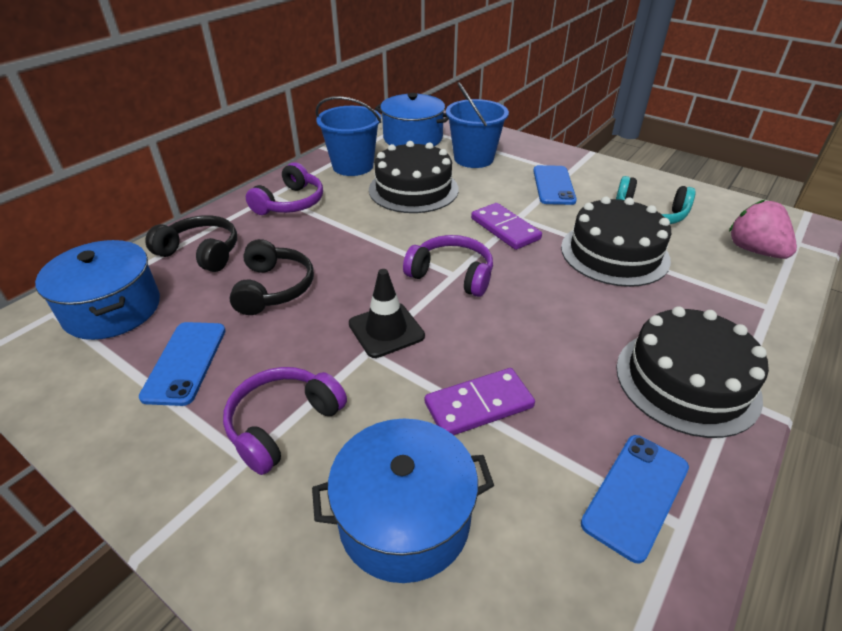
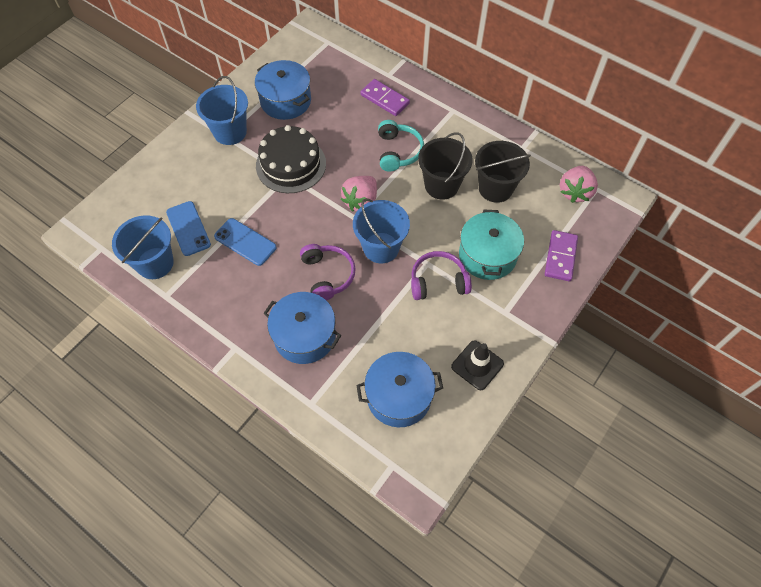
black bucket: 0 -> 2
black cake: 3 -> 1
black headphones: 2 -> 0
blue bucket: 2 -> 3
blue phone: 3 -> 2
pink strawberry: 1 -> 2
purple headphones: 3 -> 2
turquoise pot: 0 -> 1

